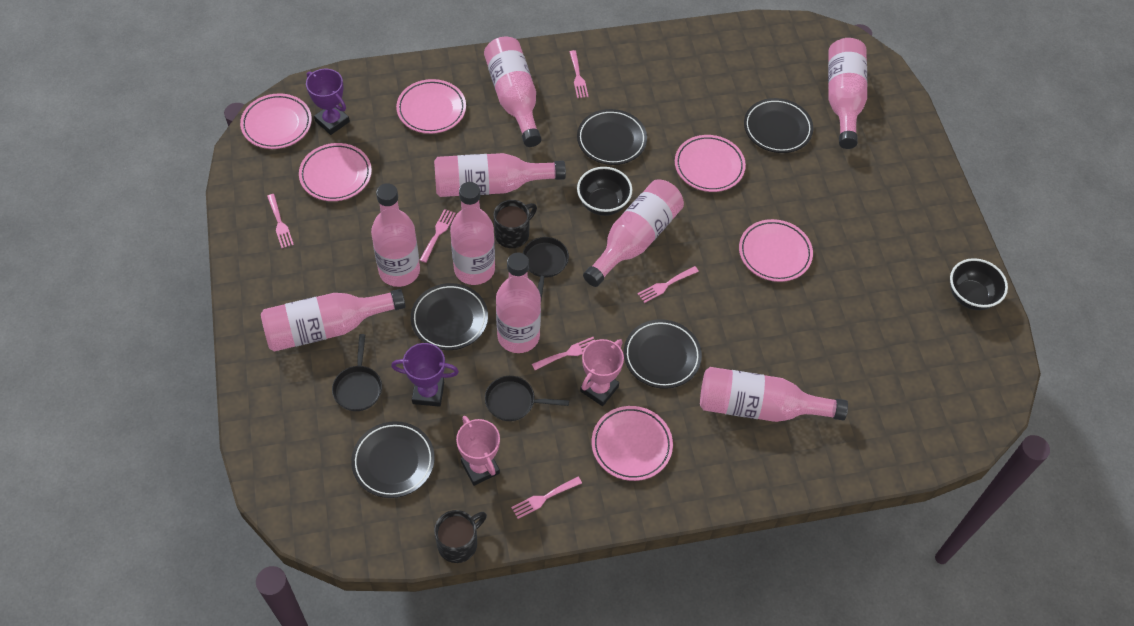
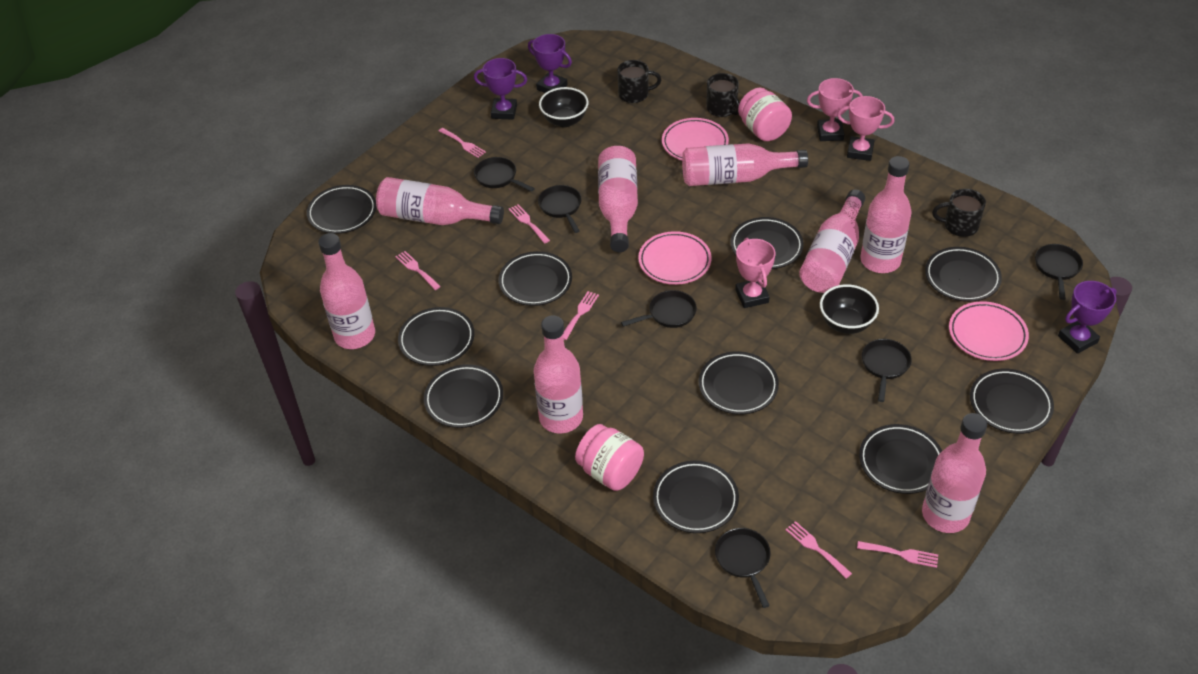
black mug: 2 -> 3
black pan: 3 -> 6
black plate: 5 -> 10
pink bottle: 9 -> 8
pink jar: 0 -> 2
pink plate: 6 -> 3
pink trophy: 2 -> 3
purple trophy: 2 -> 3

